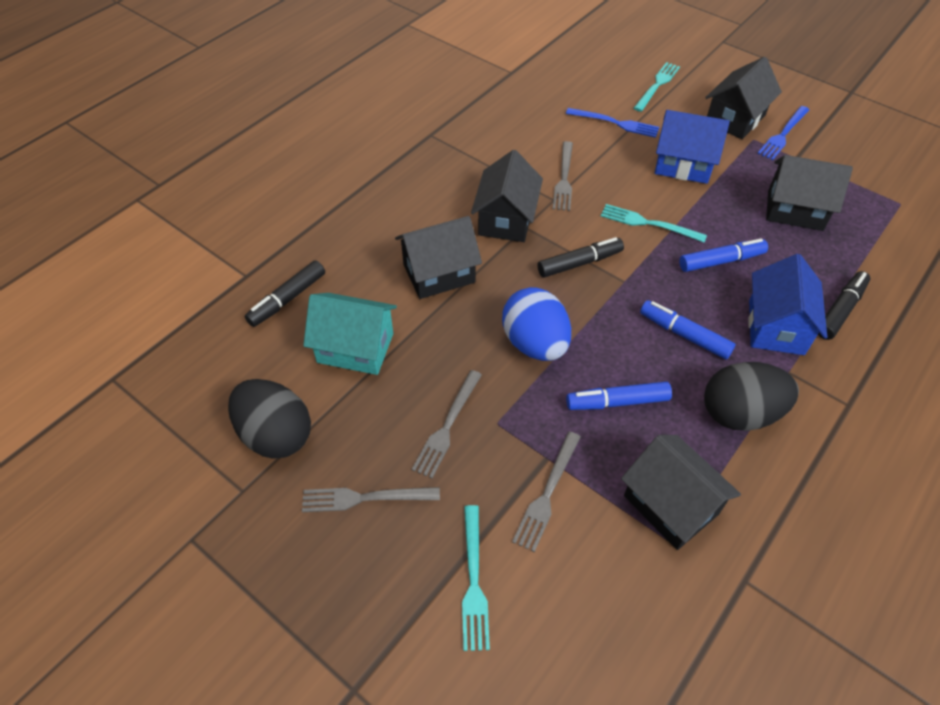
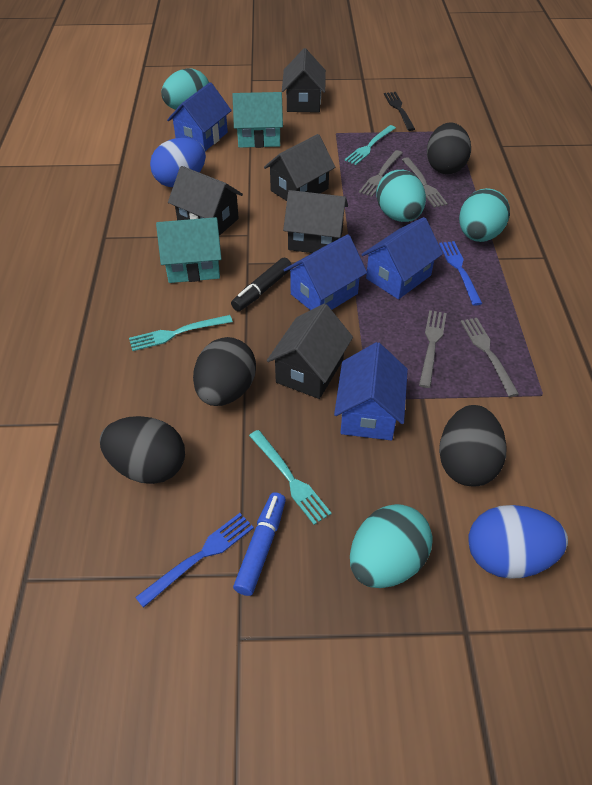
black egg: 2 -> 4
black fork: 0 -> 1
black marker: 3 -> 1
blue egg: 1 -> 2
blue house: 2 -> 4
blue marker: 3 -> 1
turquoise egg: 0 -> 4
turquoise house: 1 -> 2

